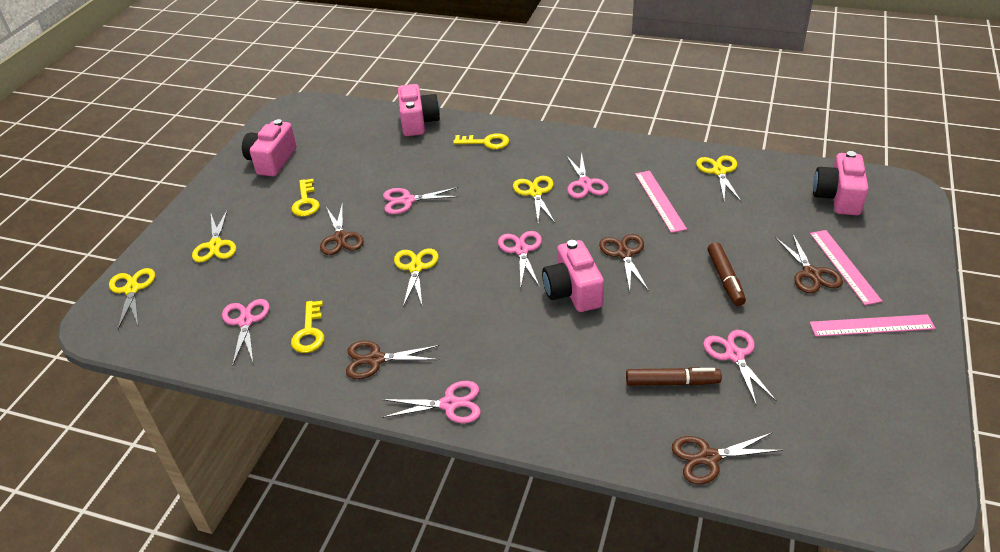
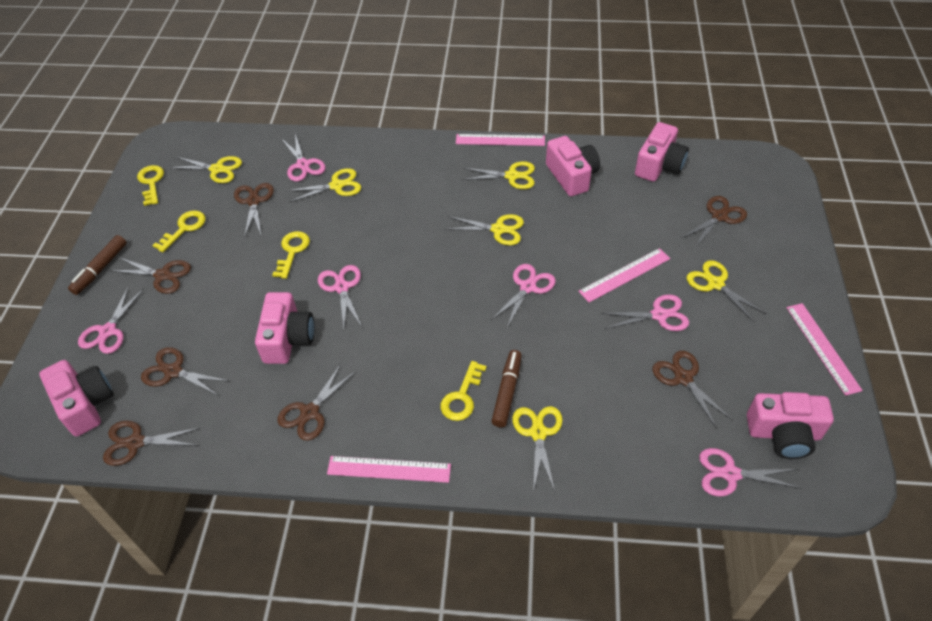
brown scissors: 5 -> 7
pink camera: 4 -> 5
pink ruler: 3 -> 4
yellow key: 3 -> 4
yellow scissors: 5 -> 6

